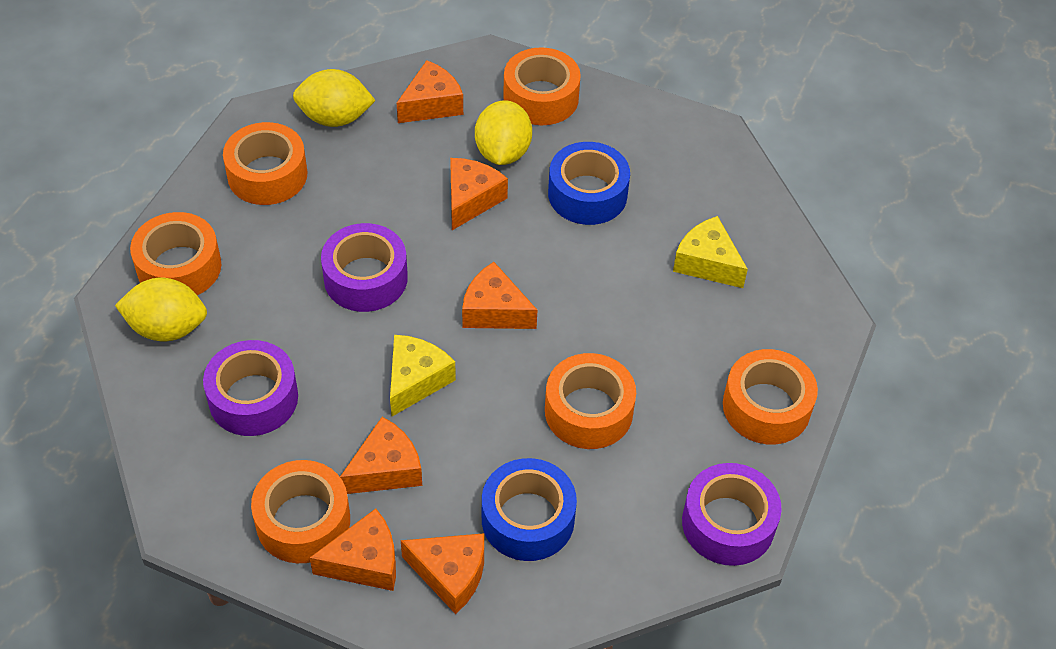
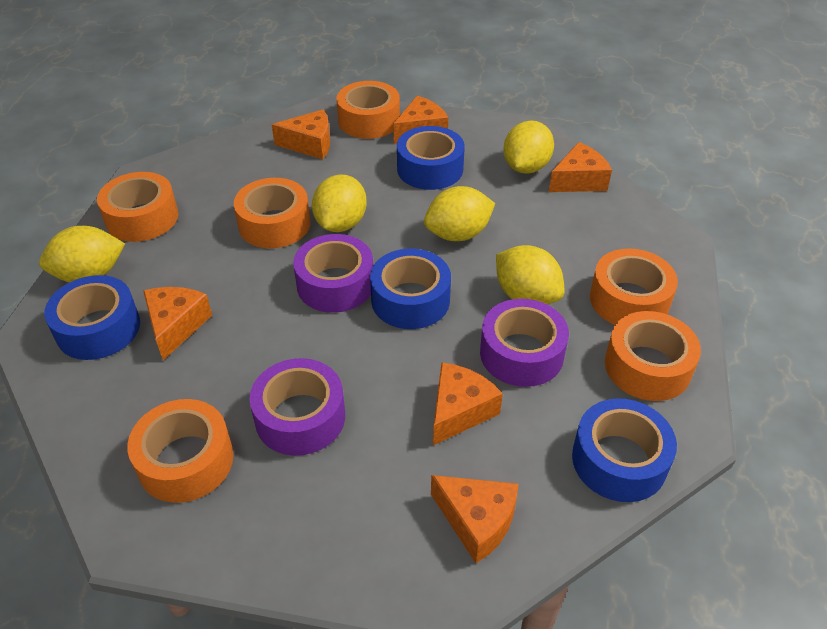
blue tape: 2 -> 4
yellow cheese: 2 -> 0
yellow lemon: 3 -> 5

